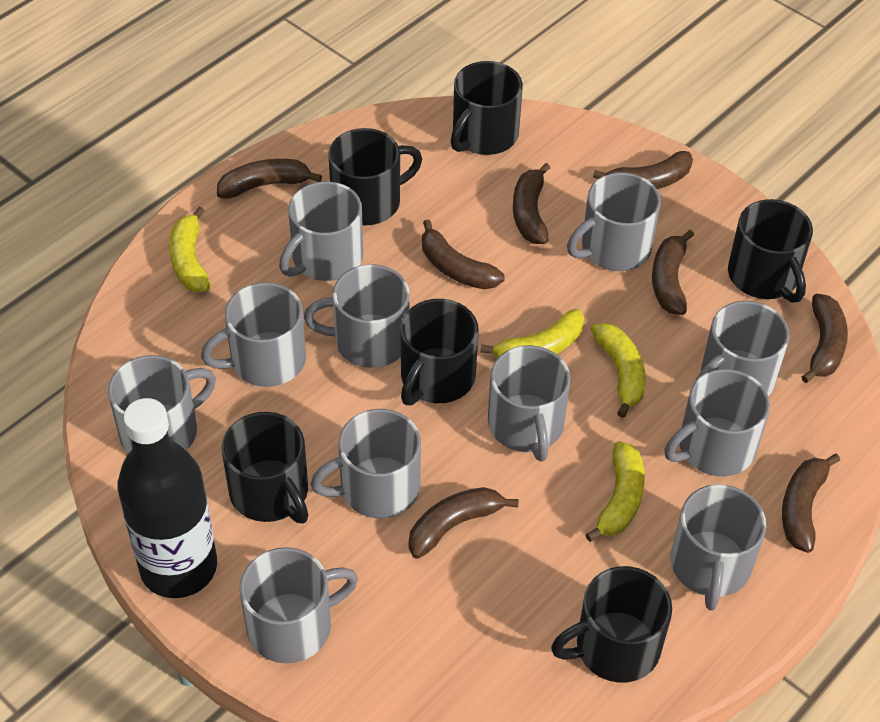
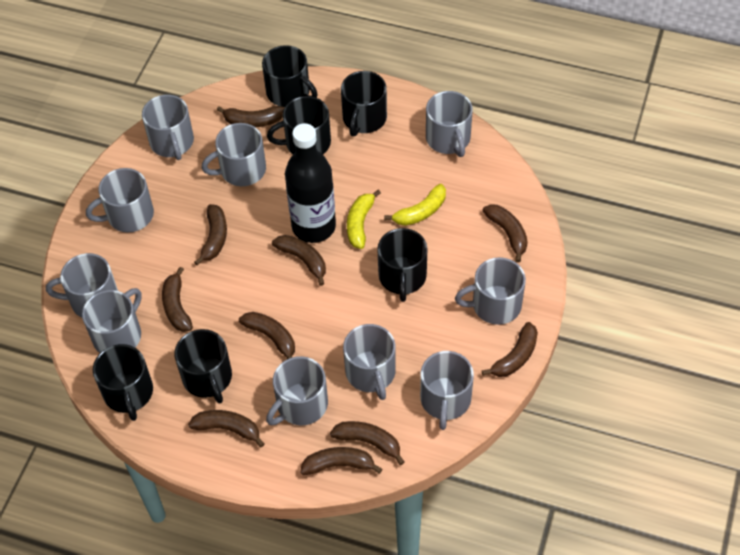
brown banana: 8 -> 10
grey mug: 11 -> 10
yellow banana: 4 -> 2

